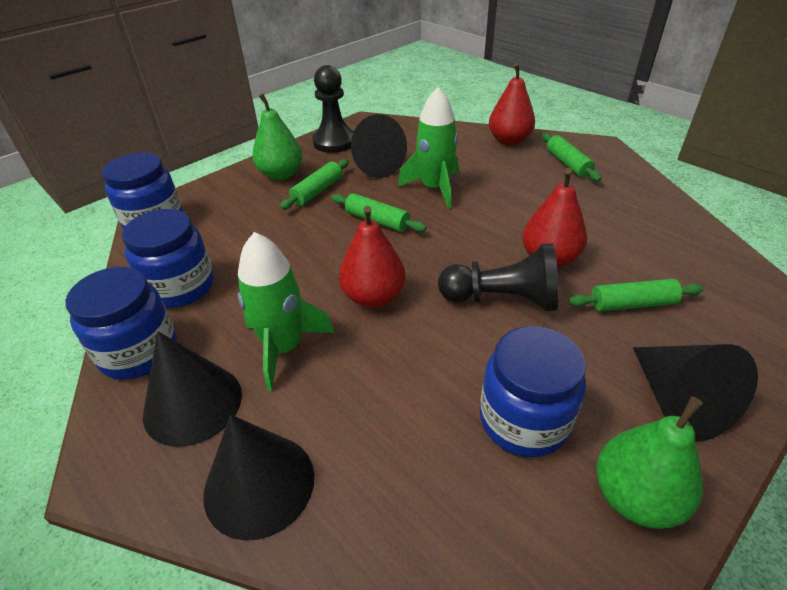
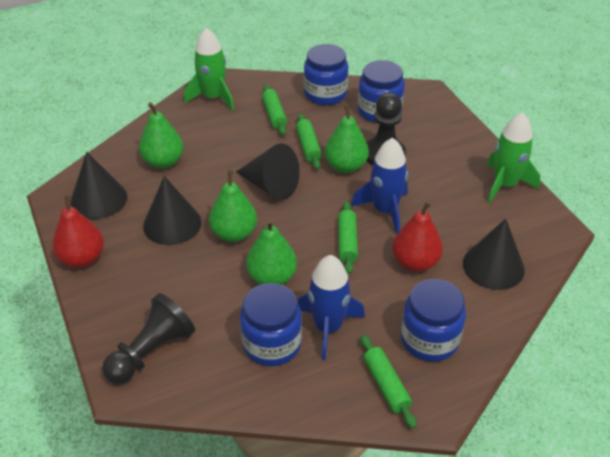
blue rocket: 0 -> 2
green pear: 2 -> 4
red pear: 3 -> 2

